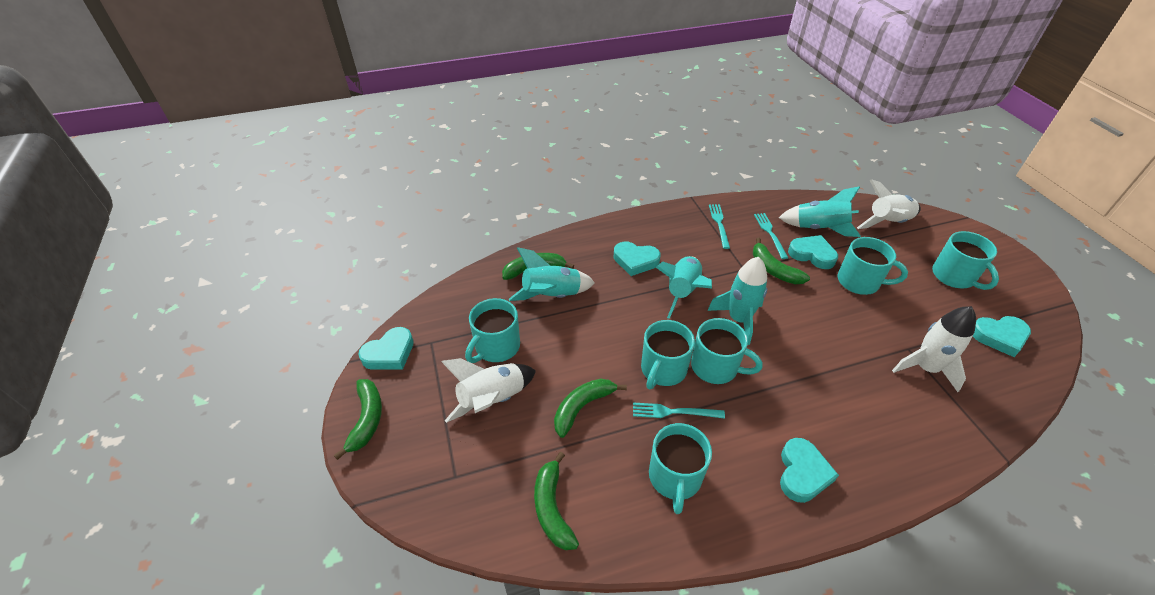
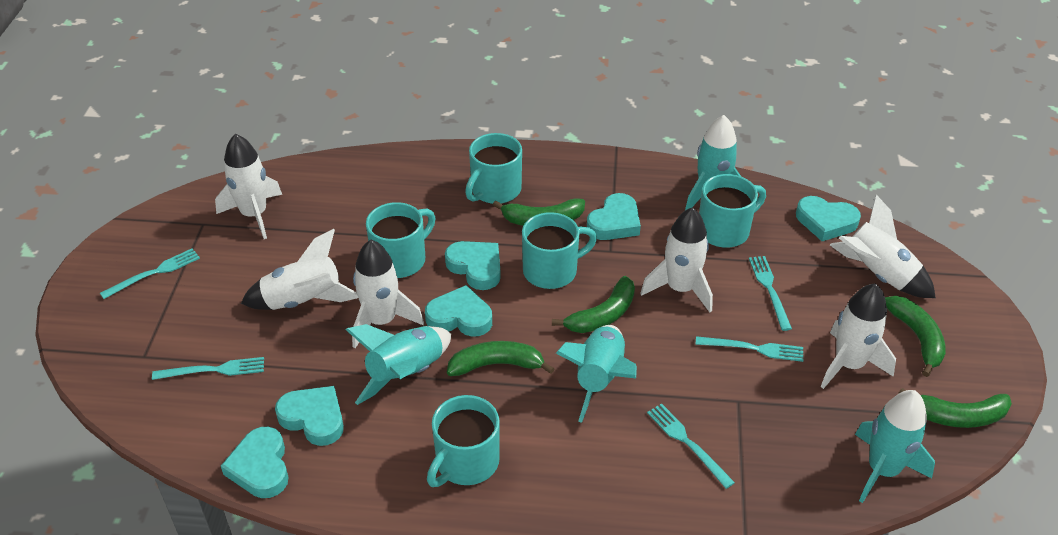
turquoise fork: 3 -> 5
turquoise heart: 5 -> 6
turquoise mug: 6 -> 5
white rocket: 3 -> 6

